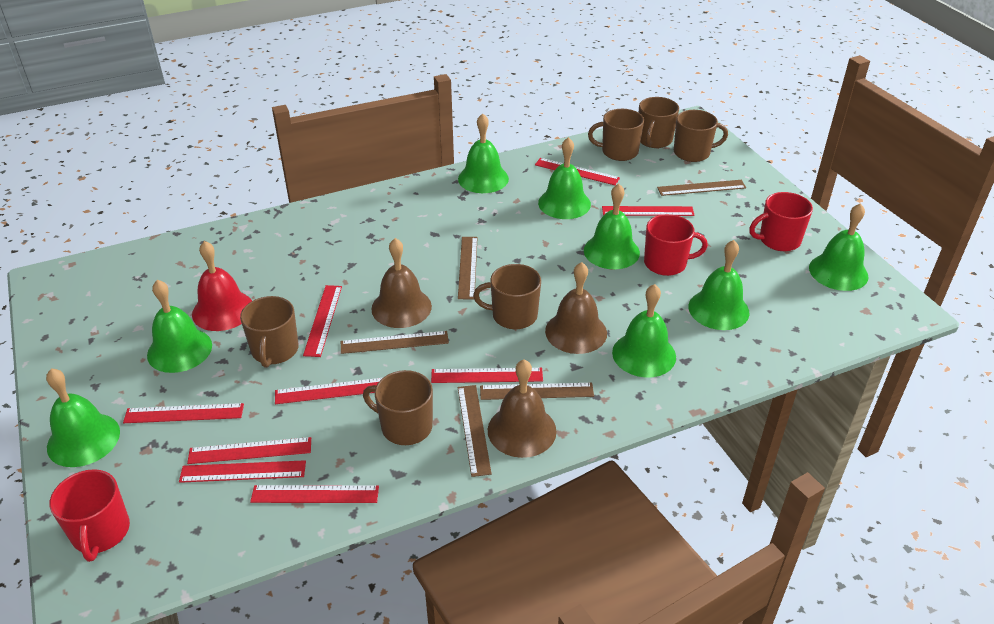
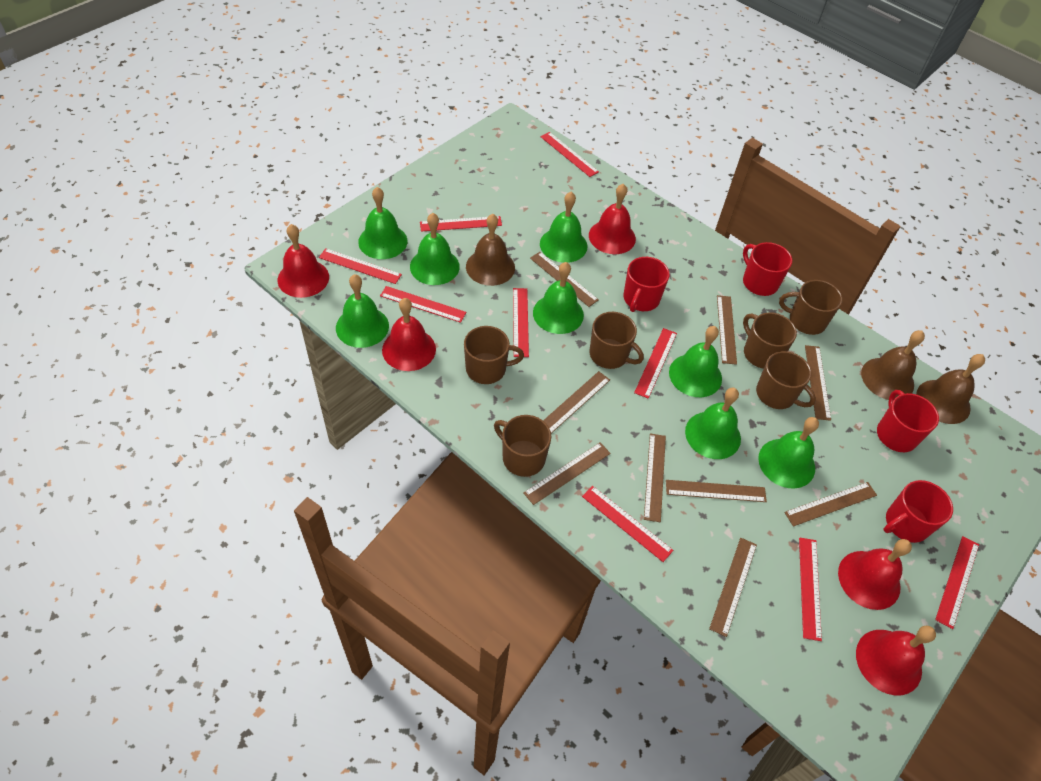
brown ruler: 5 -> 9
red bell: 1 -> 5
red mug: 3 -> 4

